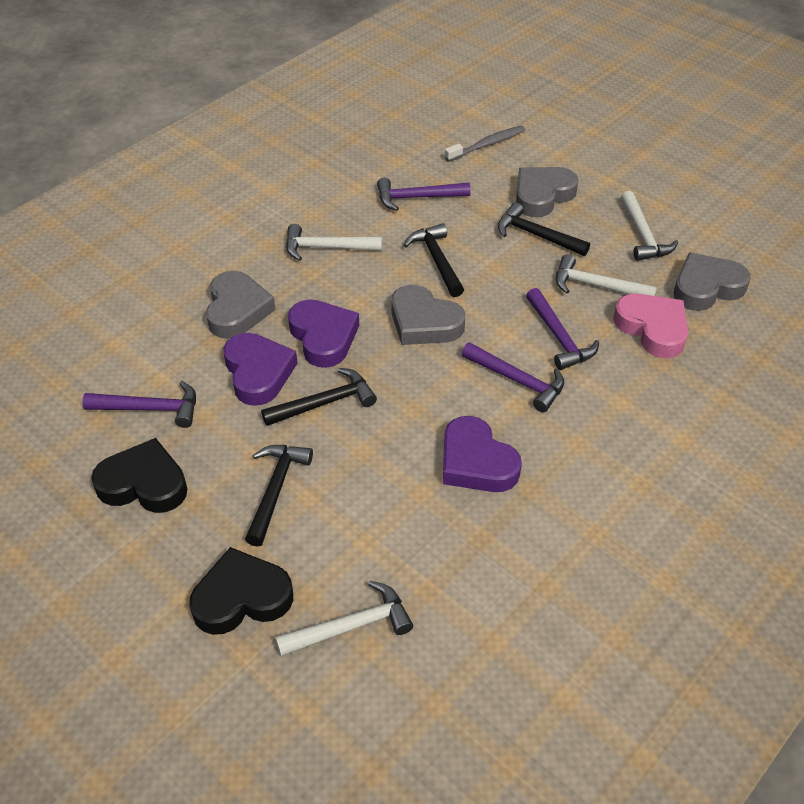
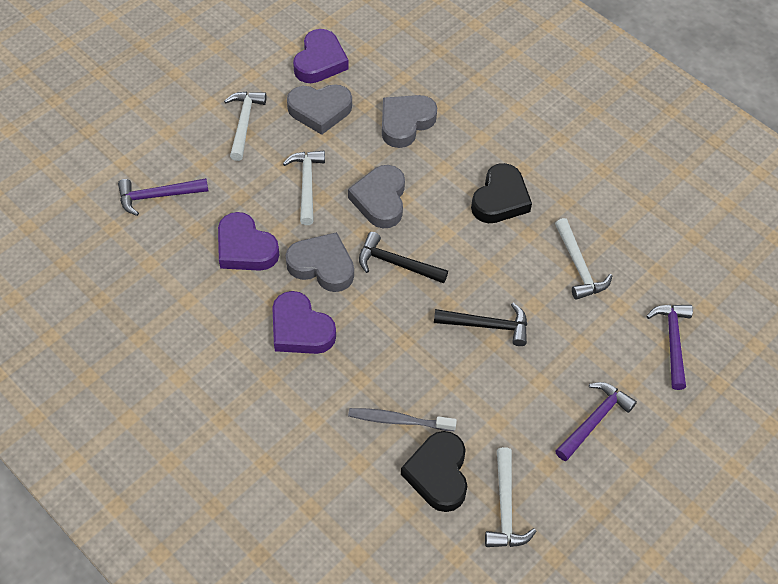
black hammer: 4 -> 2
pink heart: 1 -> 0
purple hammer: 4 -> 3

